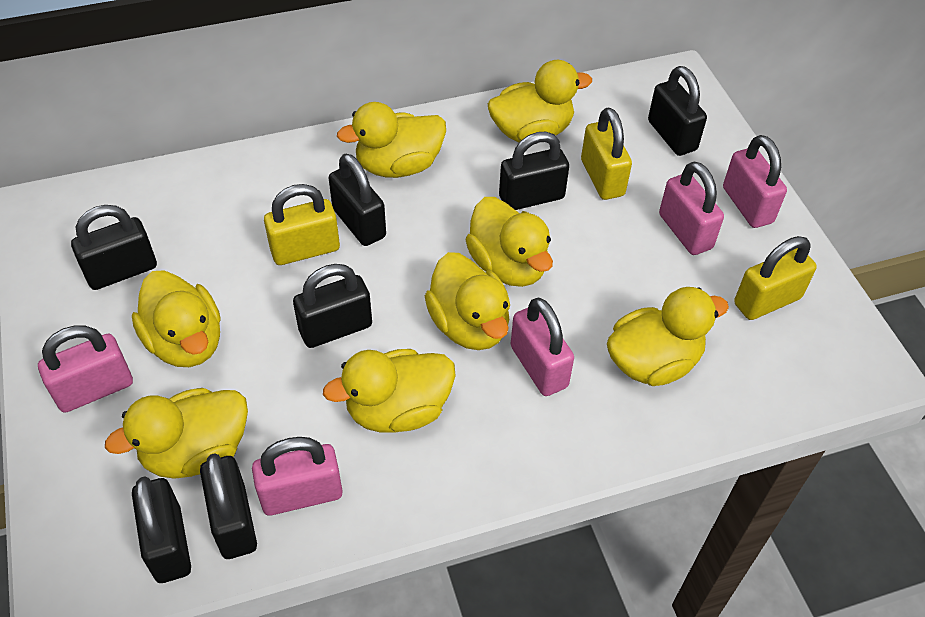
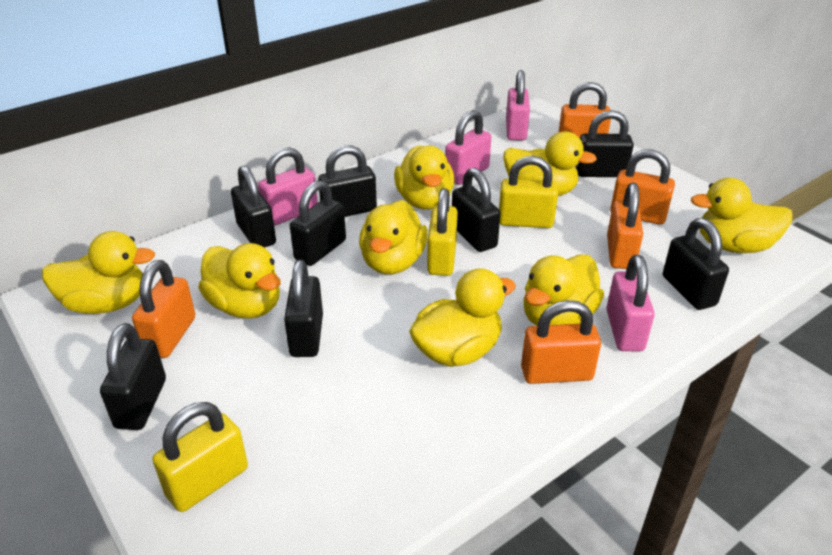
black padlock: 7 -> 8
orange padlock: 0 -> 5
pink padlock: 5 -> 4

